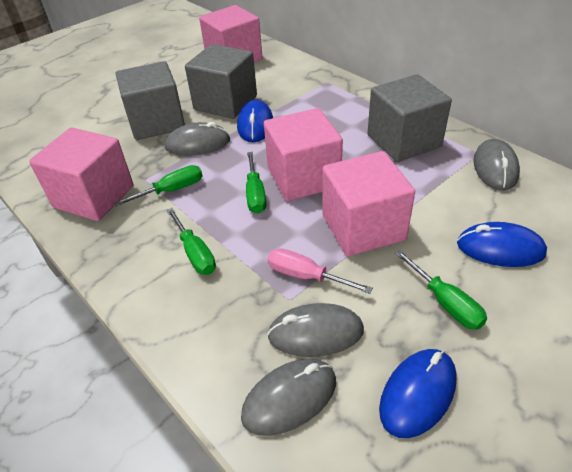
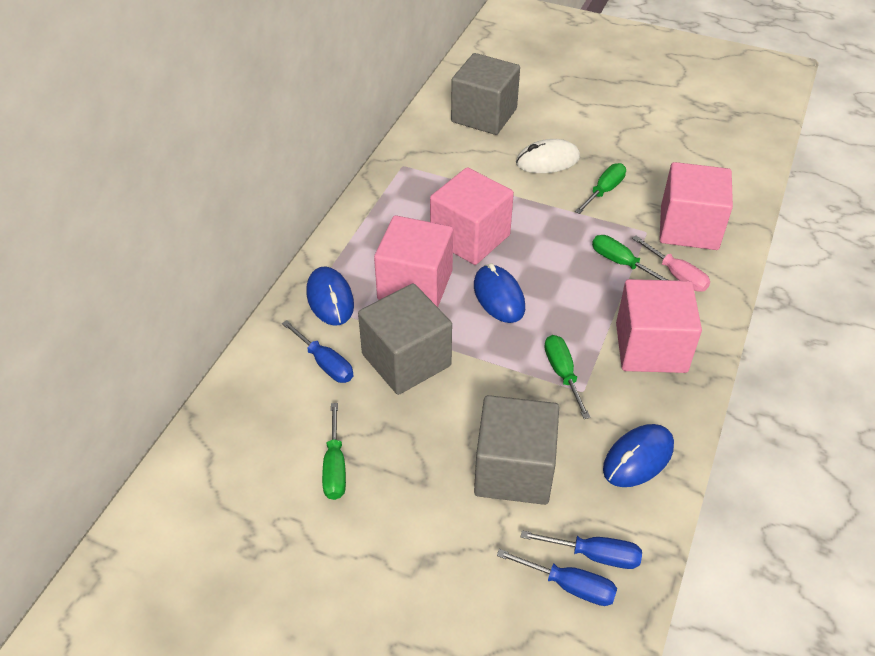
blue screwdriver: 0 -> 3
grey mouse: 4 -> 0
white mouse: 0 -> 1

